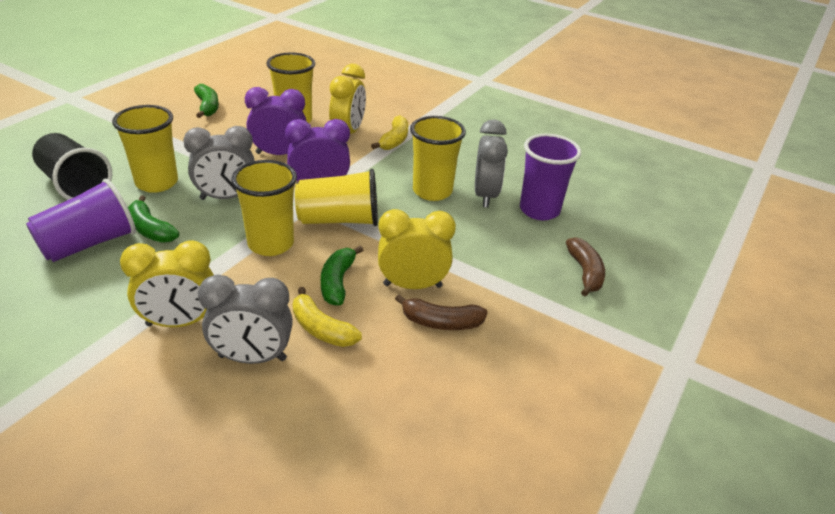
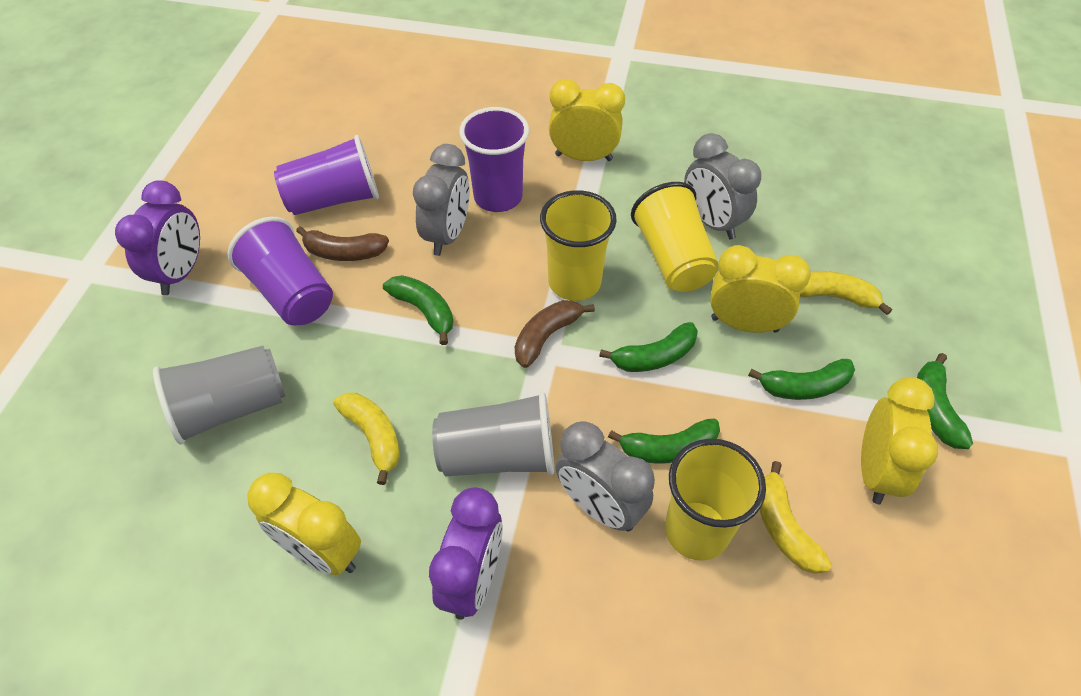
black cup: 1 -> 0
green banana: 3 -> 5
grey cup: 0 -> 2
purple cup: 2 -> 3
yellow banana: 2 -> 3
yellow clock: 3 -> 4
yellow cup: 5 -> 3

